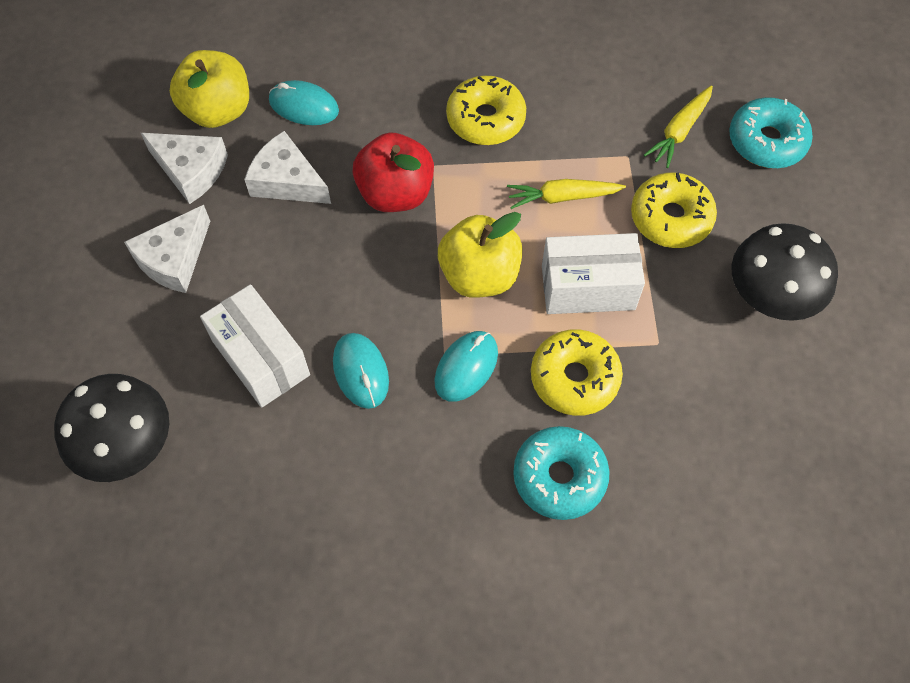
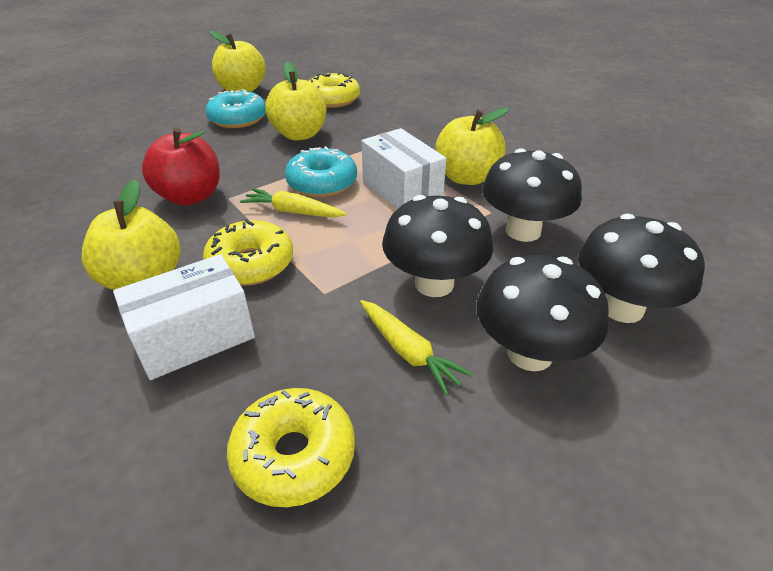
black mushroom: 2 -> 4
turquoise mouse: 3 -> 0
white cheese: 3 -> 0
yellow apple: 2 -> 4

